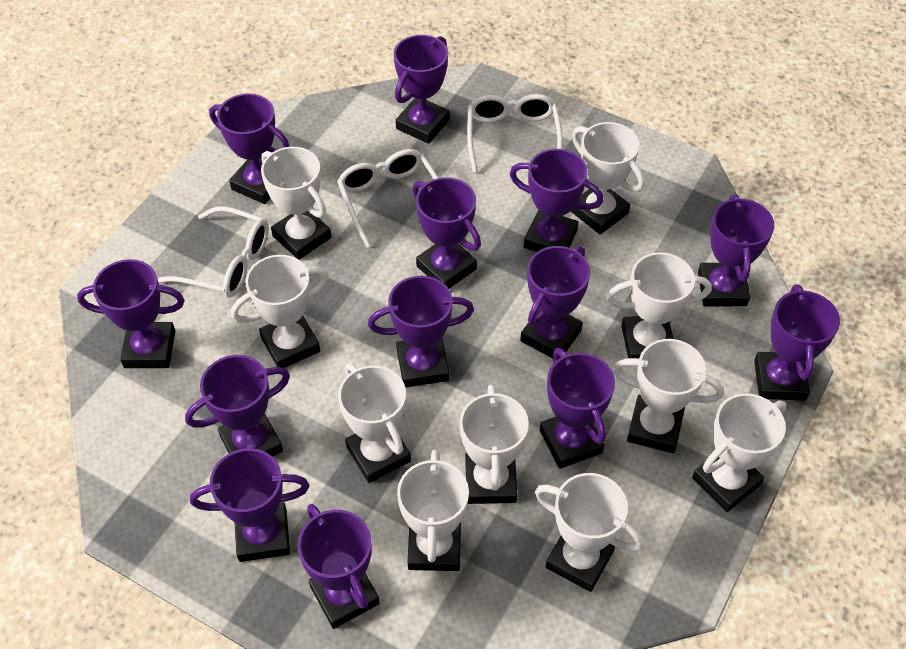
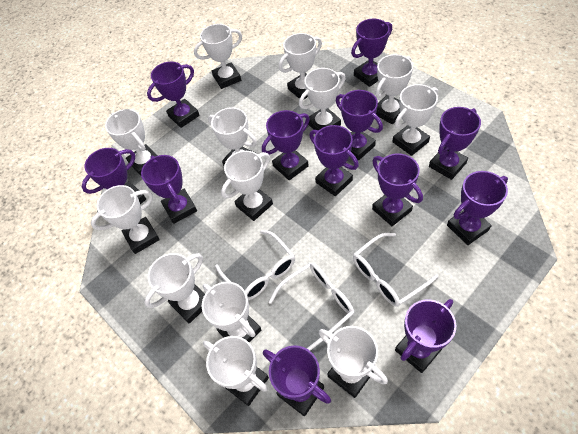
purple trophy: 13 -> 12
white trophy: 10 -> 13

